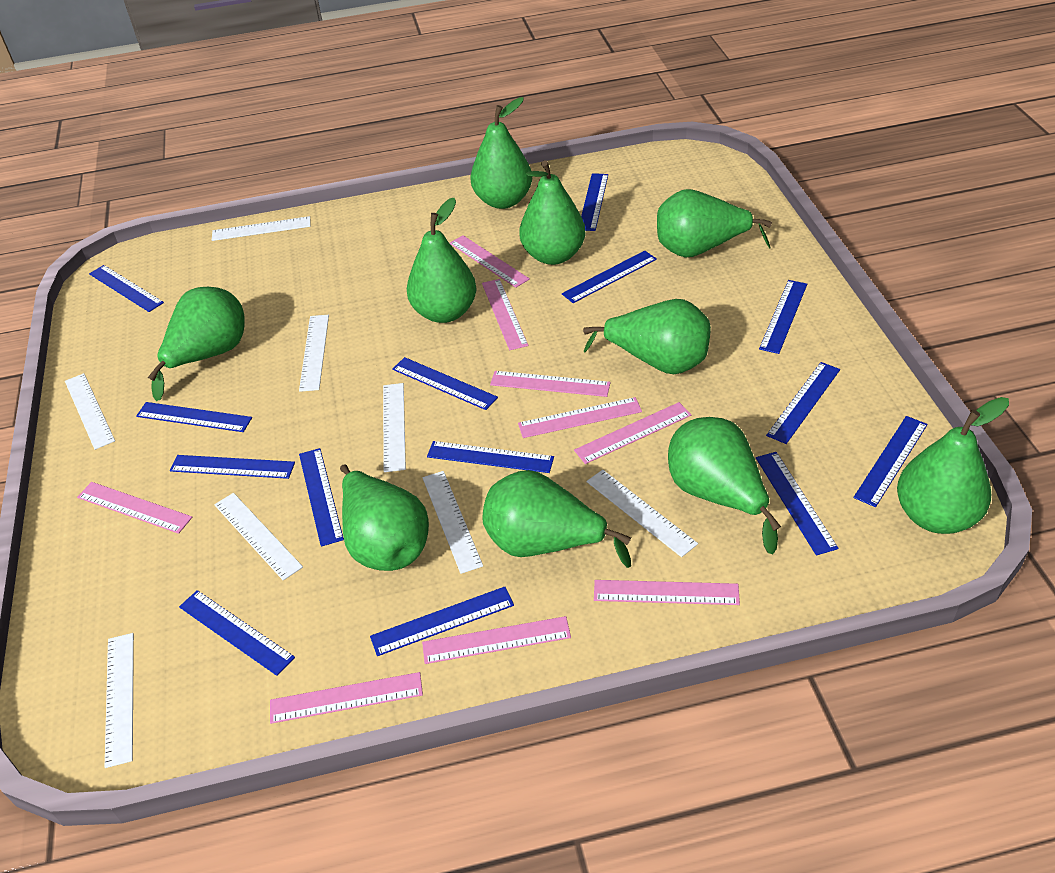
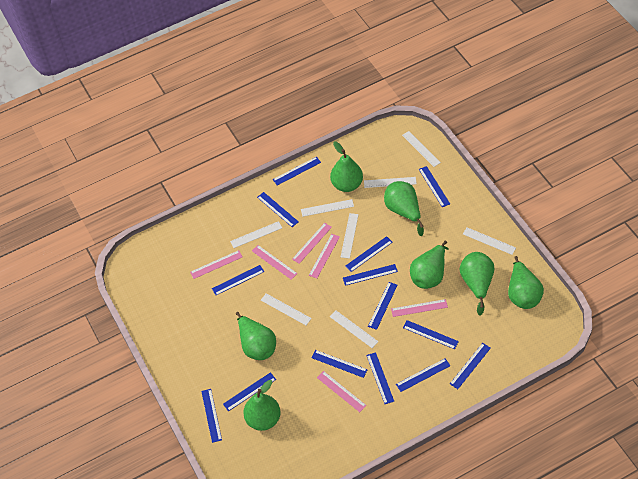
green pear: 10 -> 7
pink ruler: 9 -> 6

